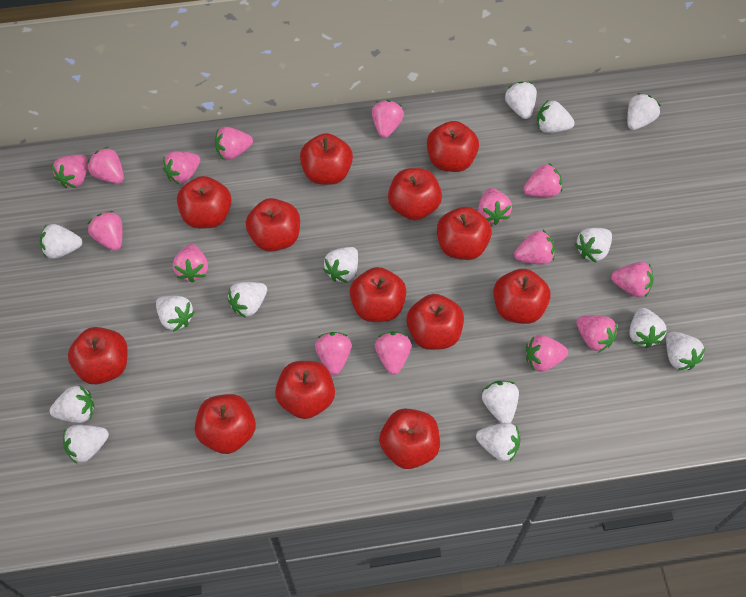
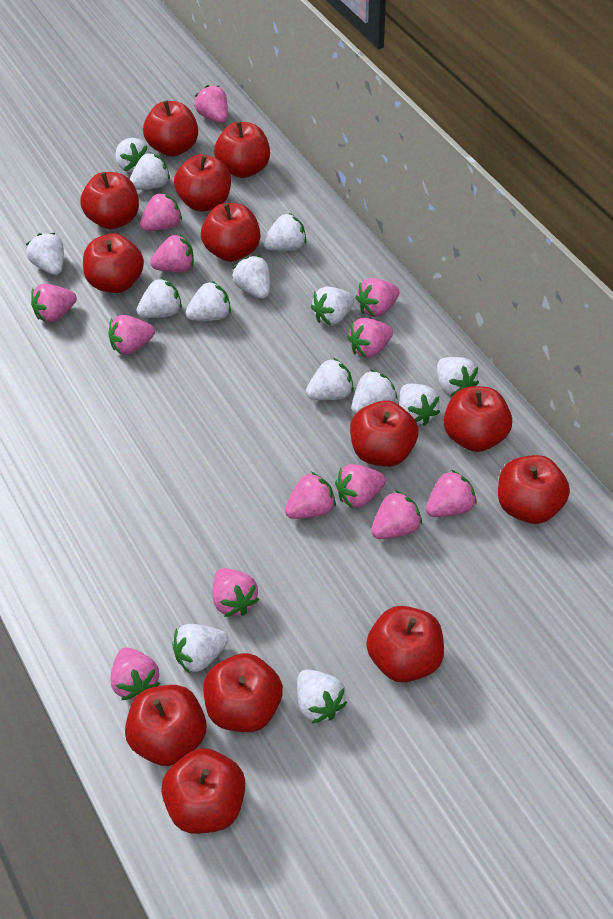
pink strawberry: 15 -> 13

